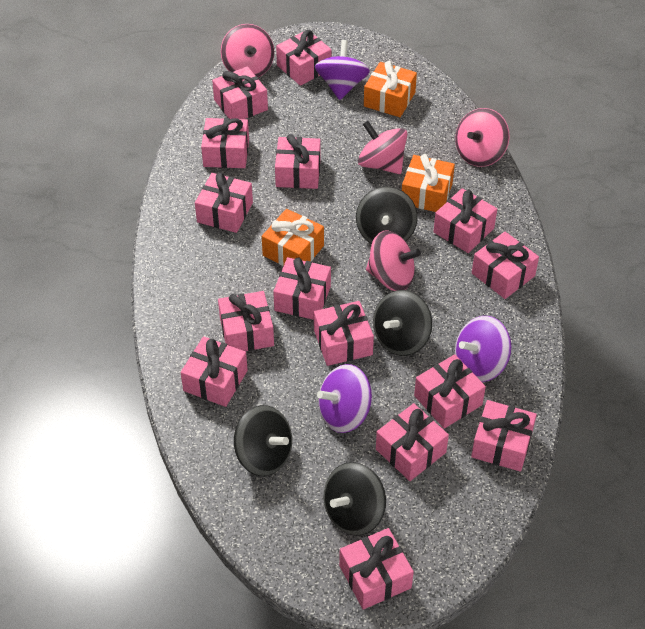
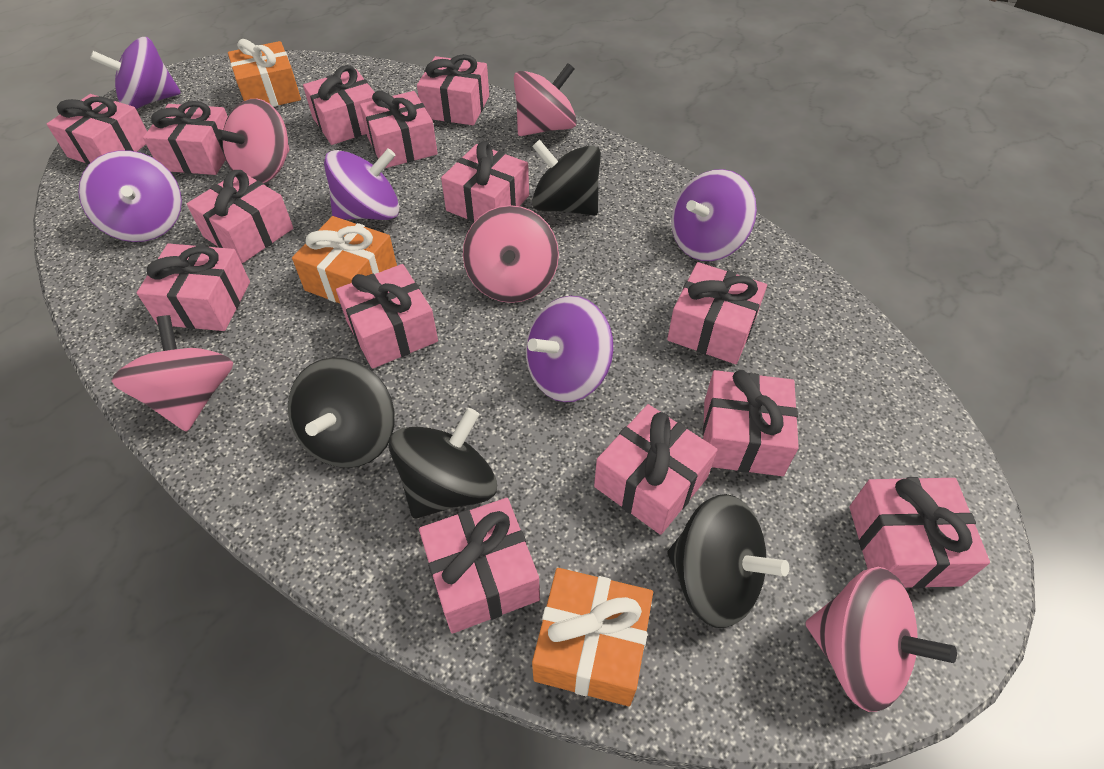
pink gift: 15 -> 14
pink spinning top: 4 -> 5
purple spinning top: 3 -> 5

